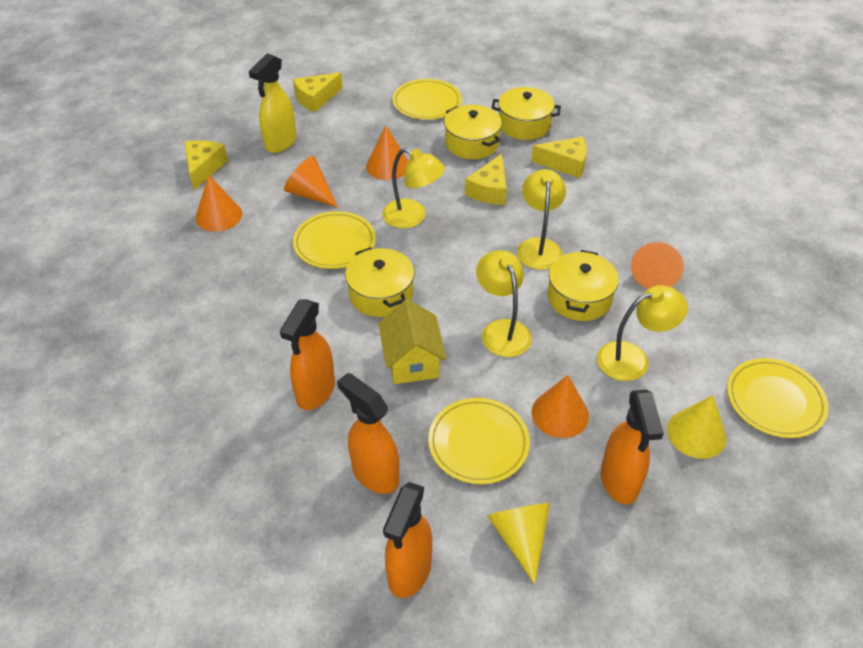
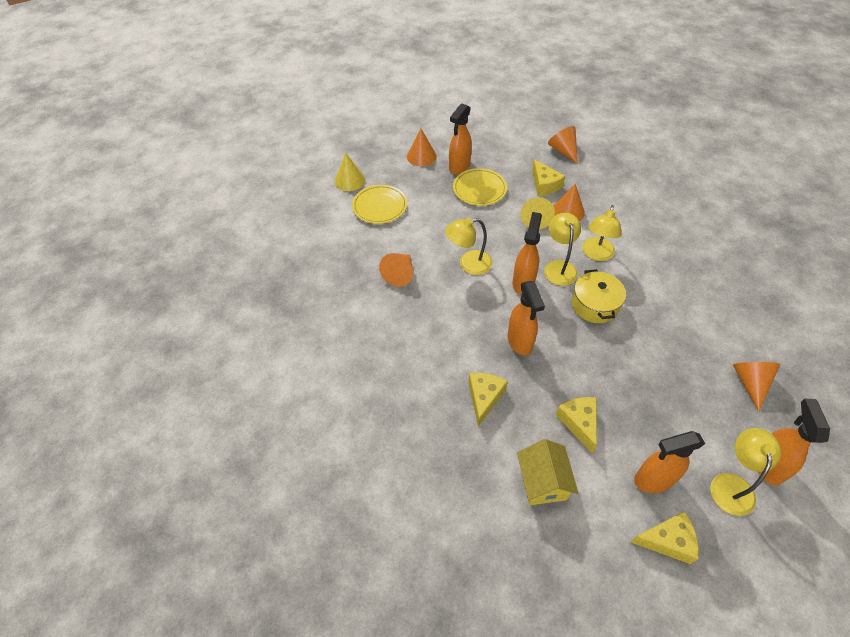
orange spray bottle: 4 -> 5
yellow plate: 4 -> 2
yellow pot: 4 -> 1
yellow spray bottle: 1 -> 0

